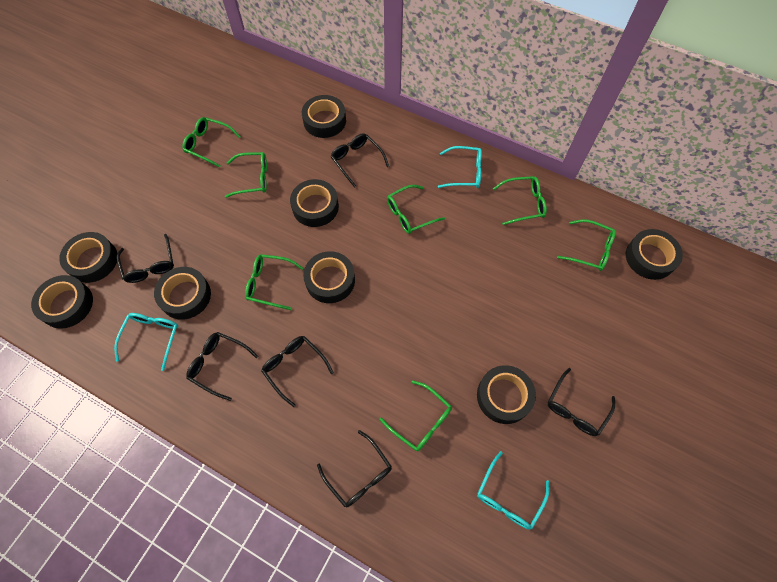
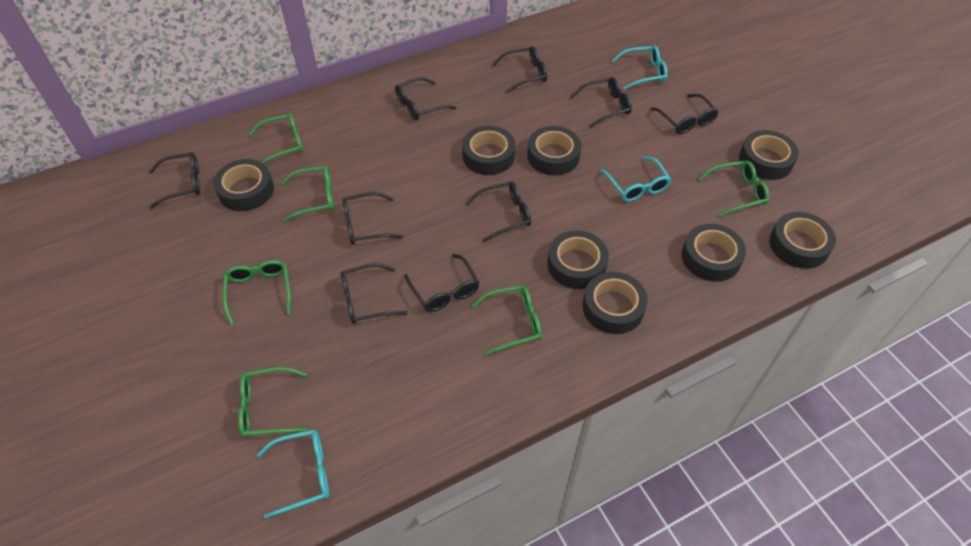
black glasses: 6 -> 9
green glasses: 7 -> 6

